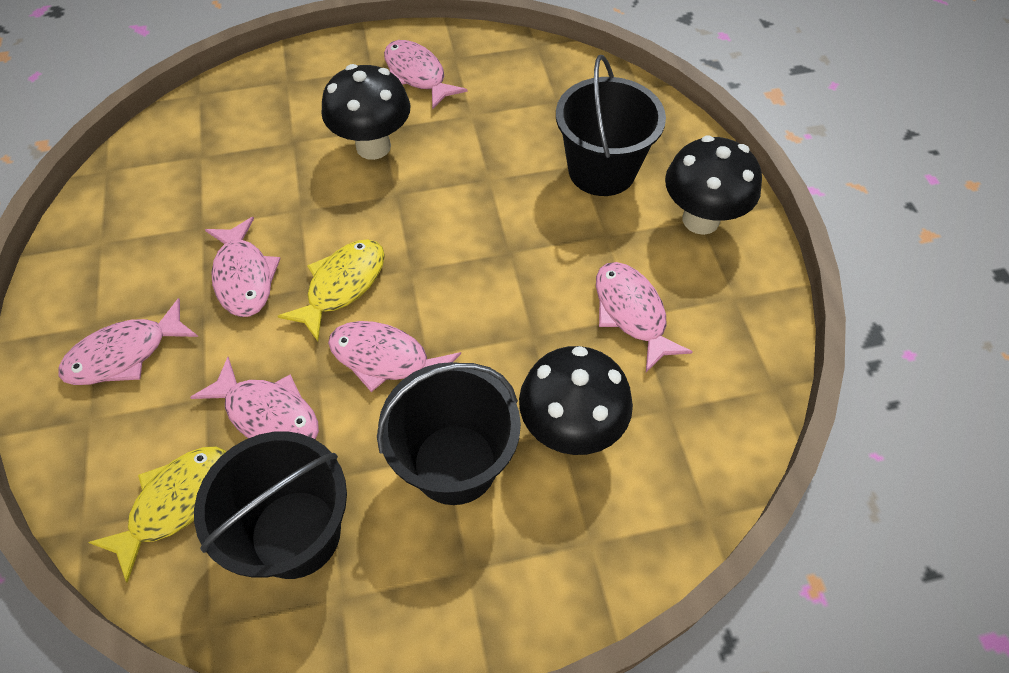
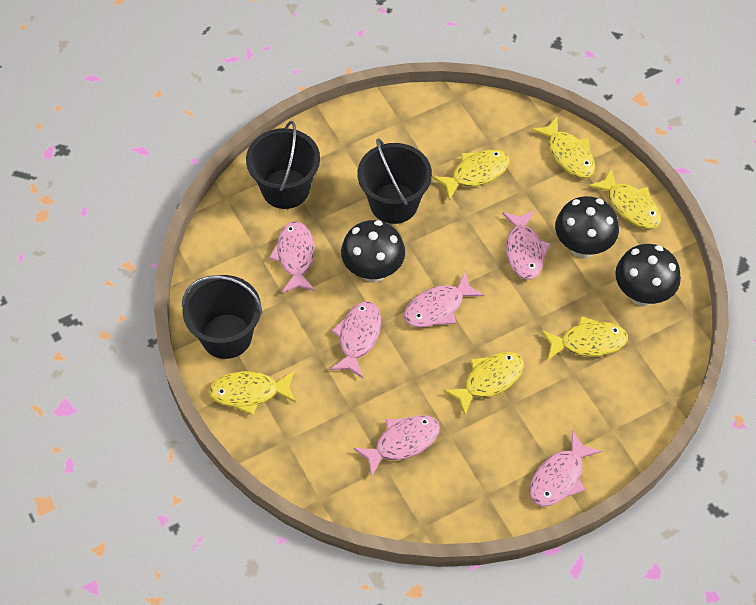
yellow fish: 2 -> 6

